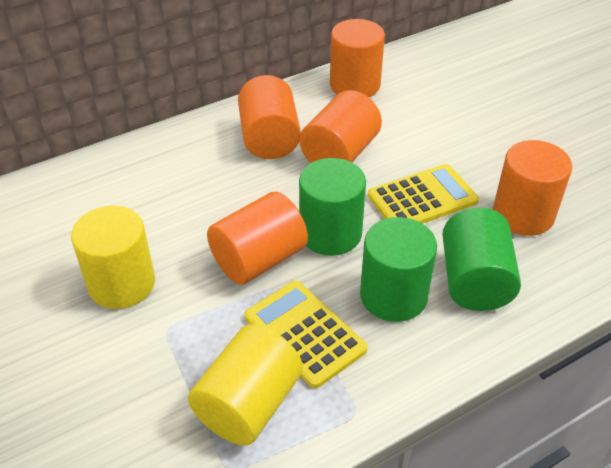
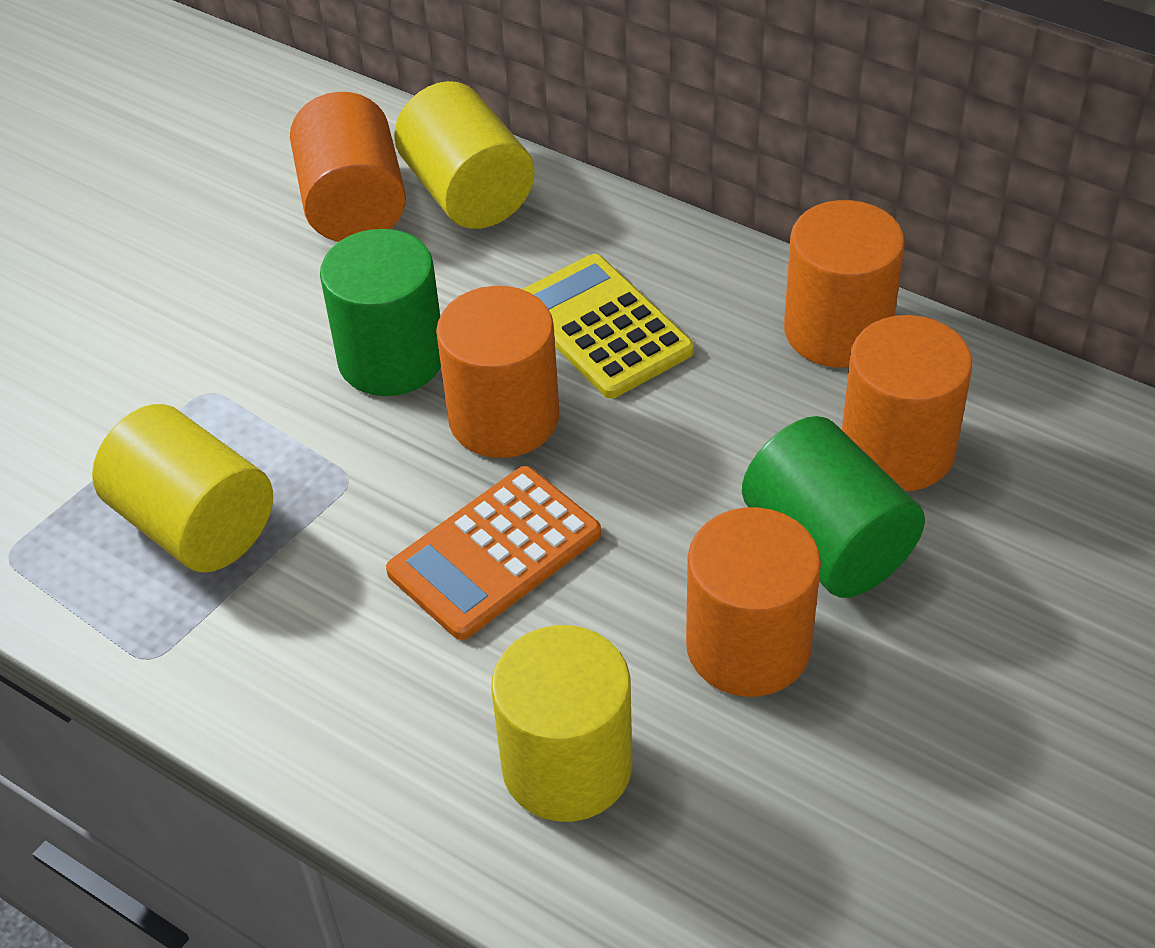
green cylinder: 3 -> 2
orange calculator: 0 -> 1
yellow calculator: 2 -> 1
yellow cylinder: 2 -> 3

